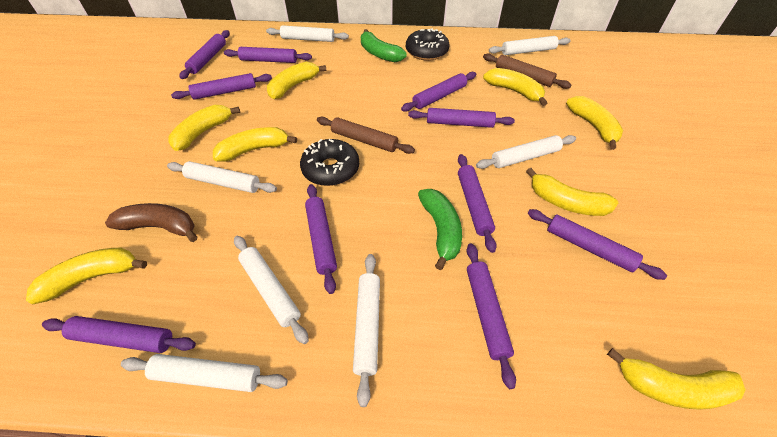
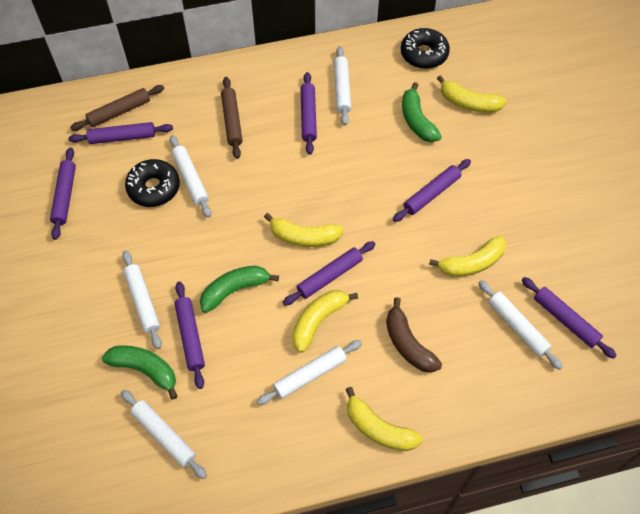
green banana: 2 -> 3
purple rolling pin: 10 -> 7
white rolling pin: 7 -> 6
yellow banana: 8 -> 5

